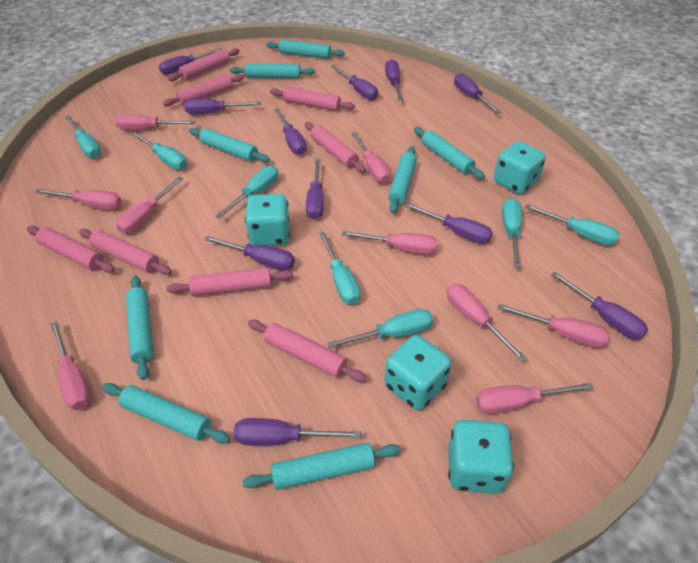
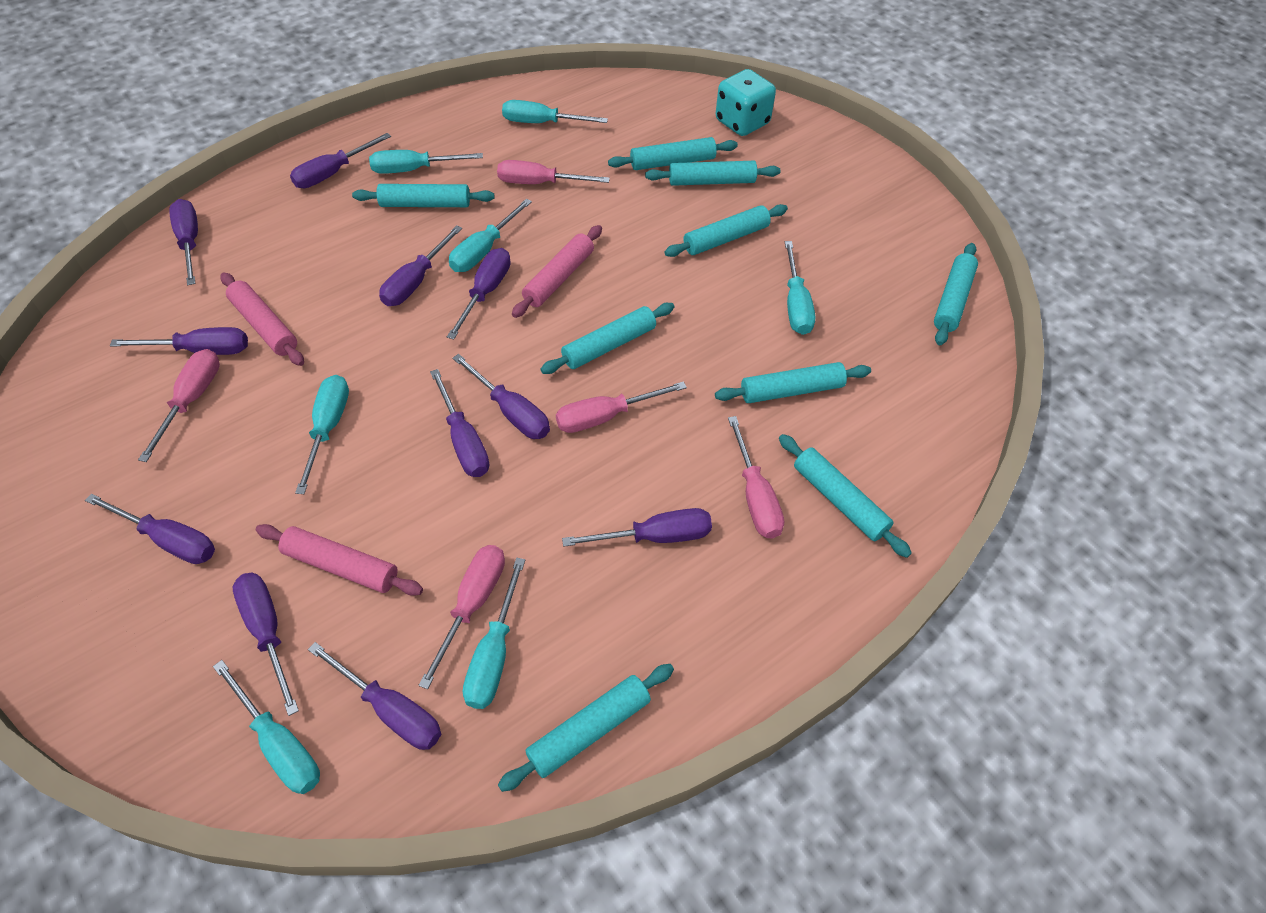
pink rolling pin: 8 -> 3
pink screwdriver: 9 -> 5
turquoise dice: 4 -> 1
turquoise rolling pin: 8 -> 9

